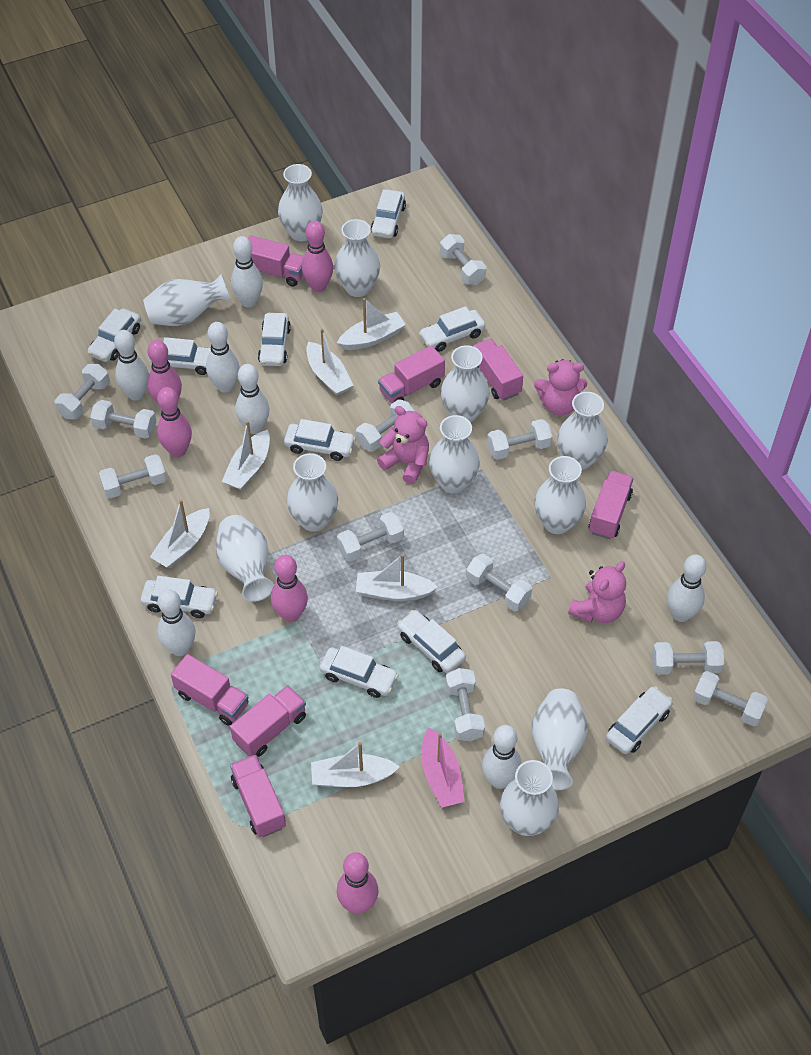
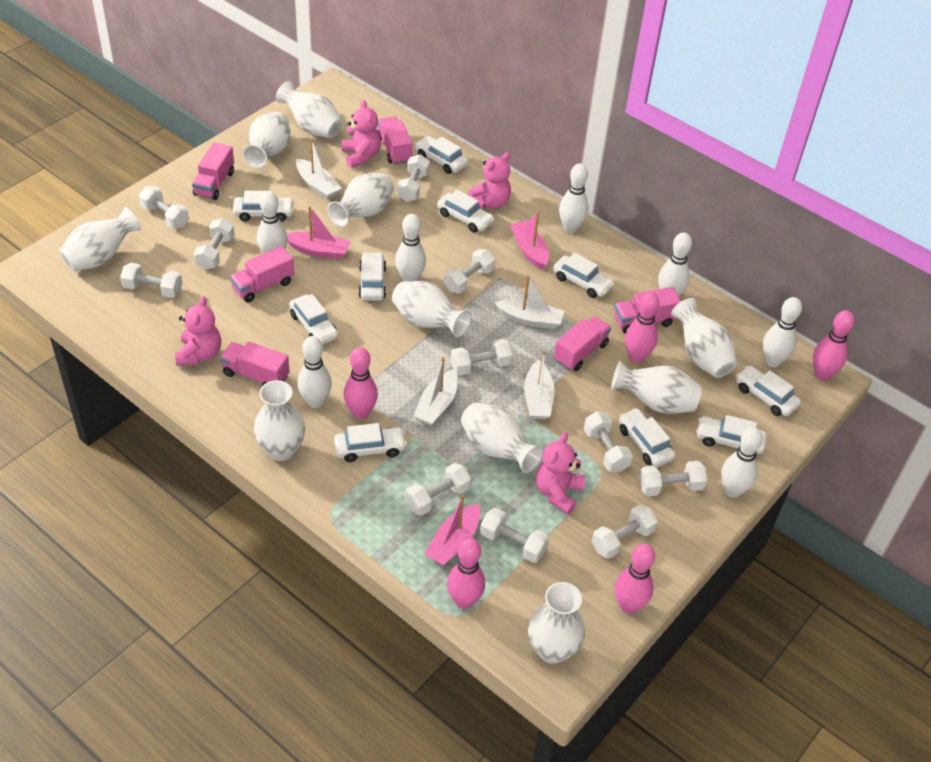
pink boat: 1 -> 3
pink teddy bear: 3 -> 4
pink truck: 7 -> 6
white boat: 6 -> 4
white vase: 11 -> 10

